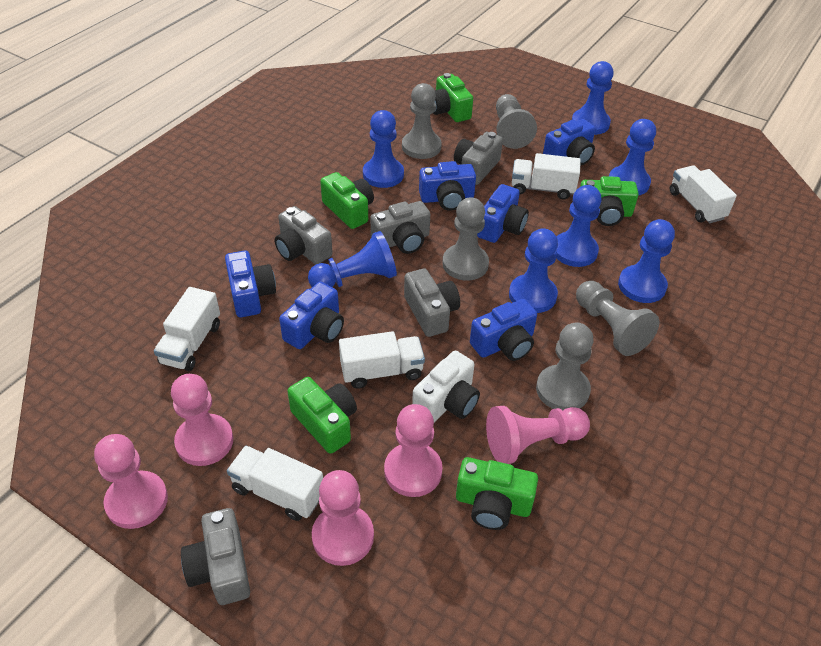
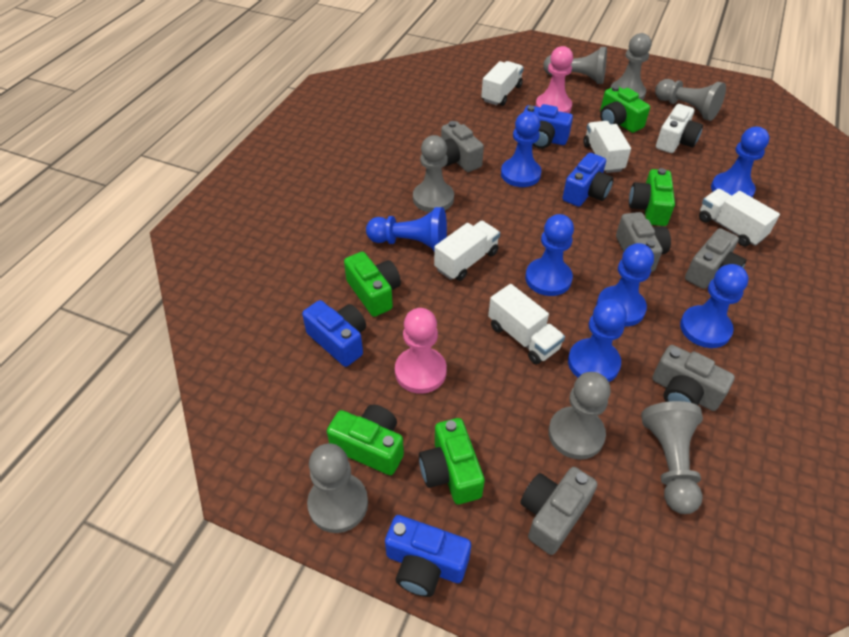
blue camera: 6 -> 4
grey pawn: 5 -> 7
pink pawn: 5 -> 2

